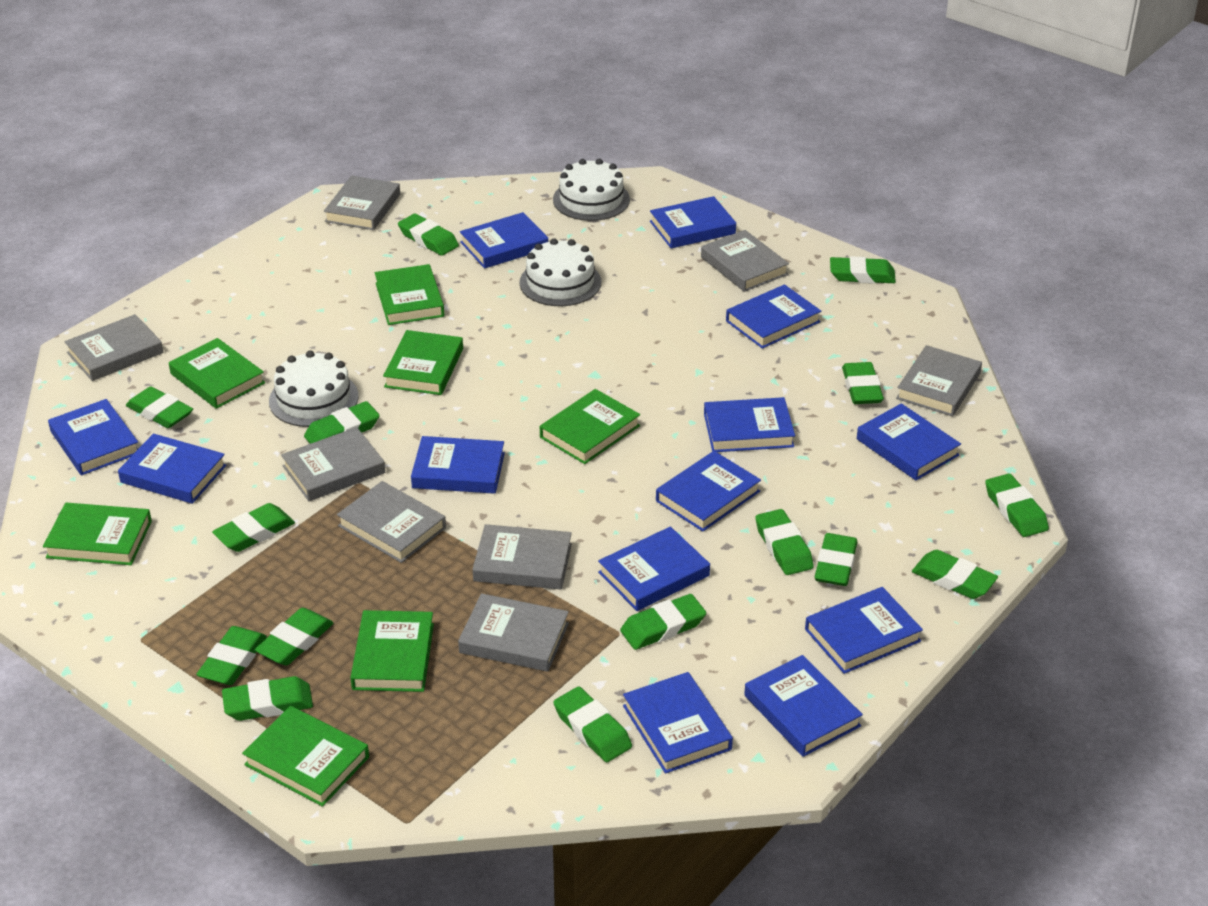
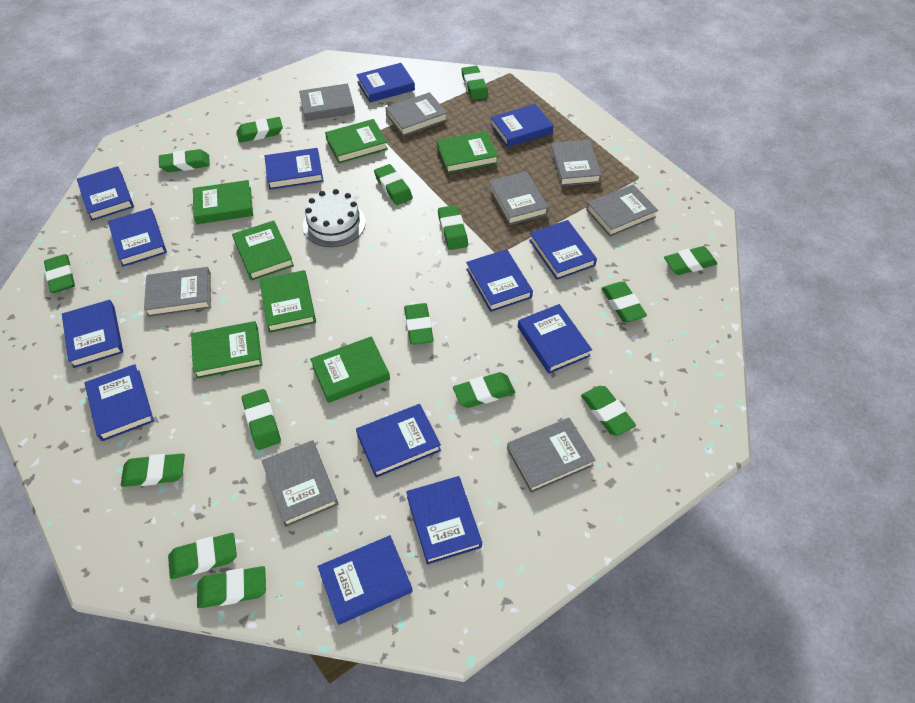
white cake: 3 -> 1

